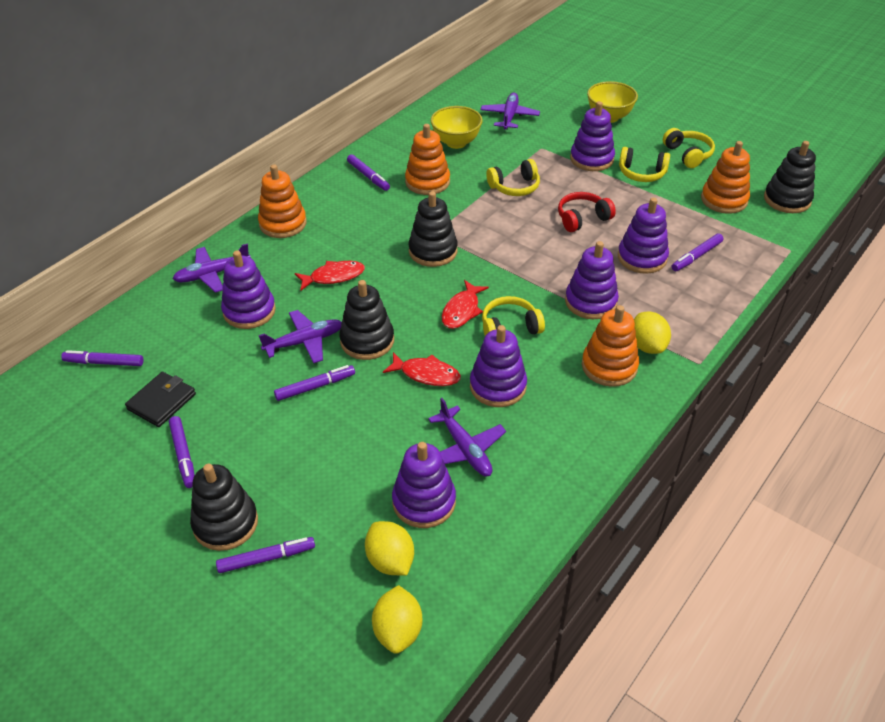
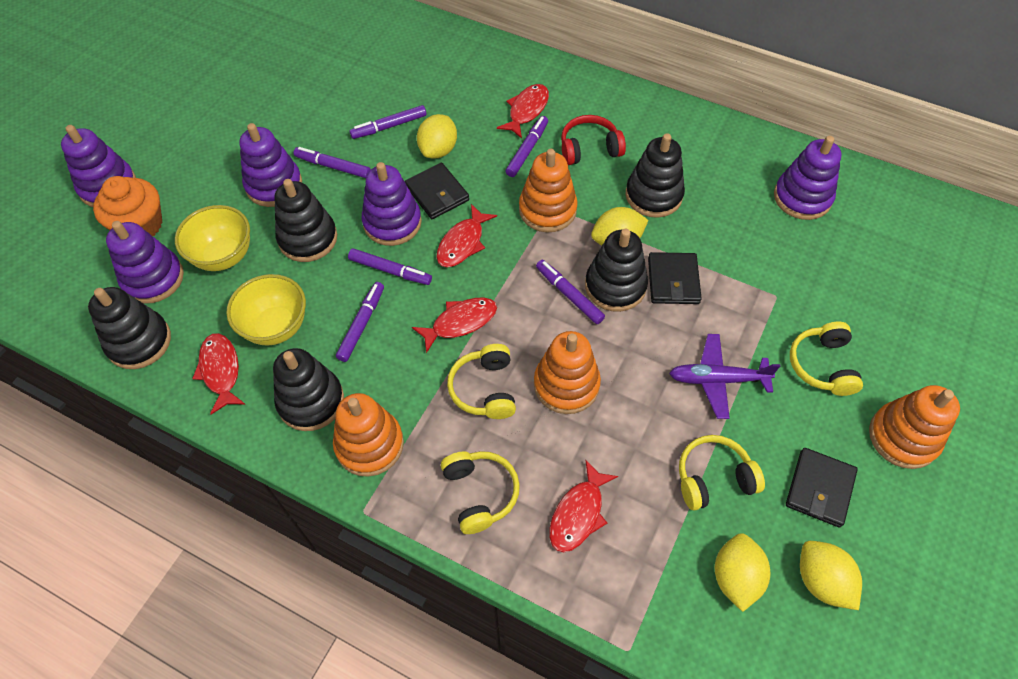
black stacking toy: 4 -> 5
black wallet: 1 -> 3
orange cupcake: 0 -> 1
purple plane: 4 -> 1
purple stacking toy: 6 -> 5
red fish: 3 -> 5
yellow lemon: 3 -> 4

